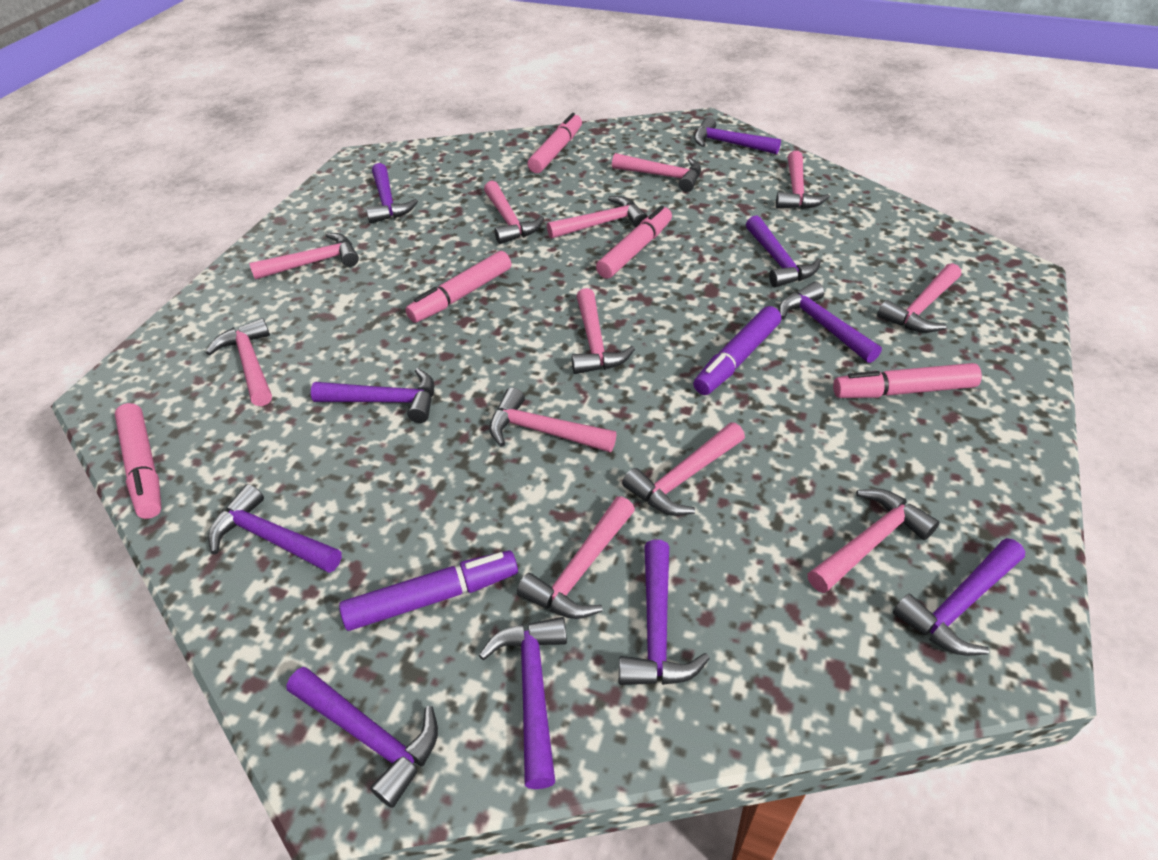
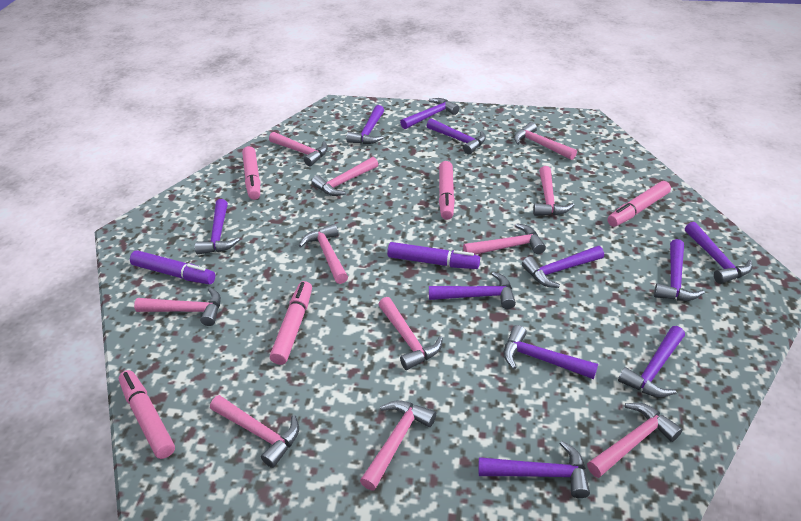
pink hammer: 12 -> 11
purple hammer: 10 -> 11

